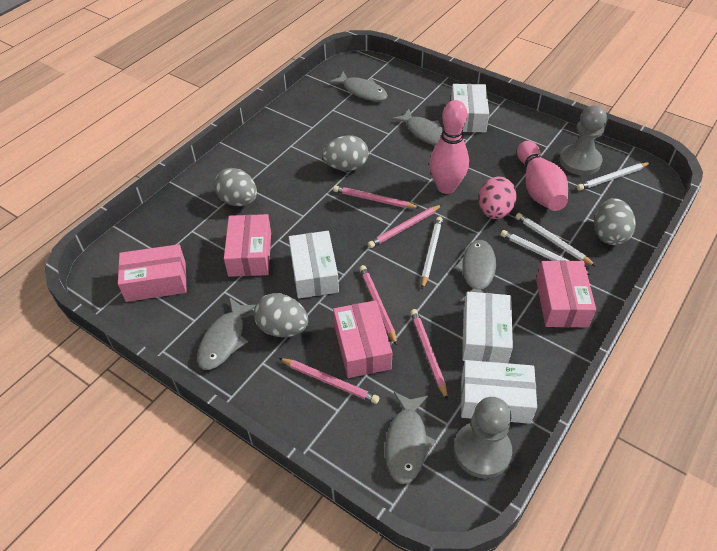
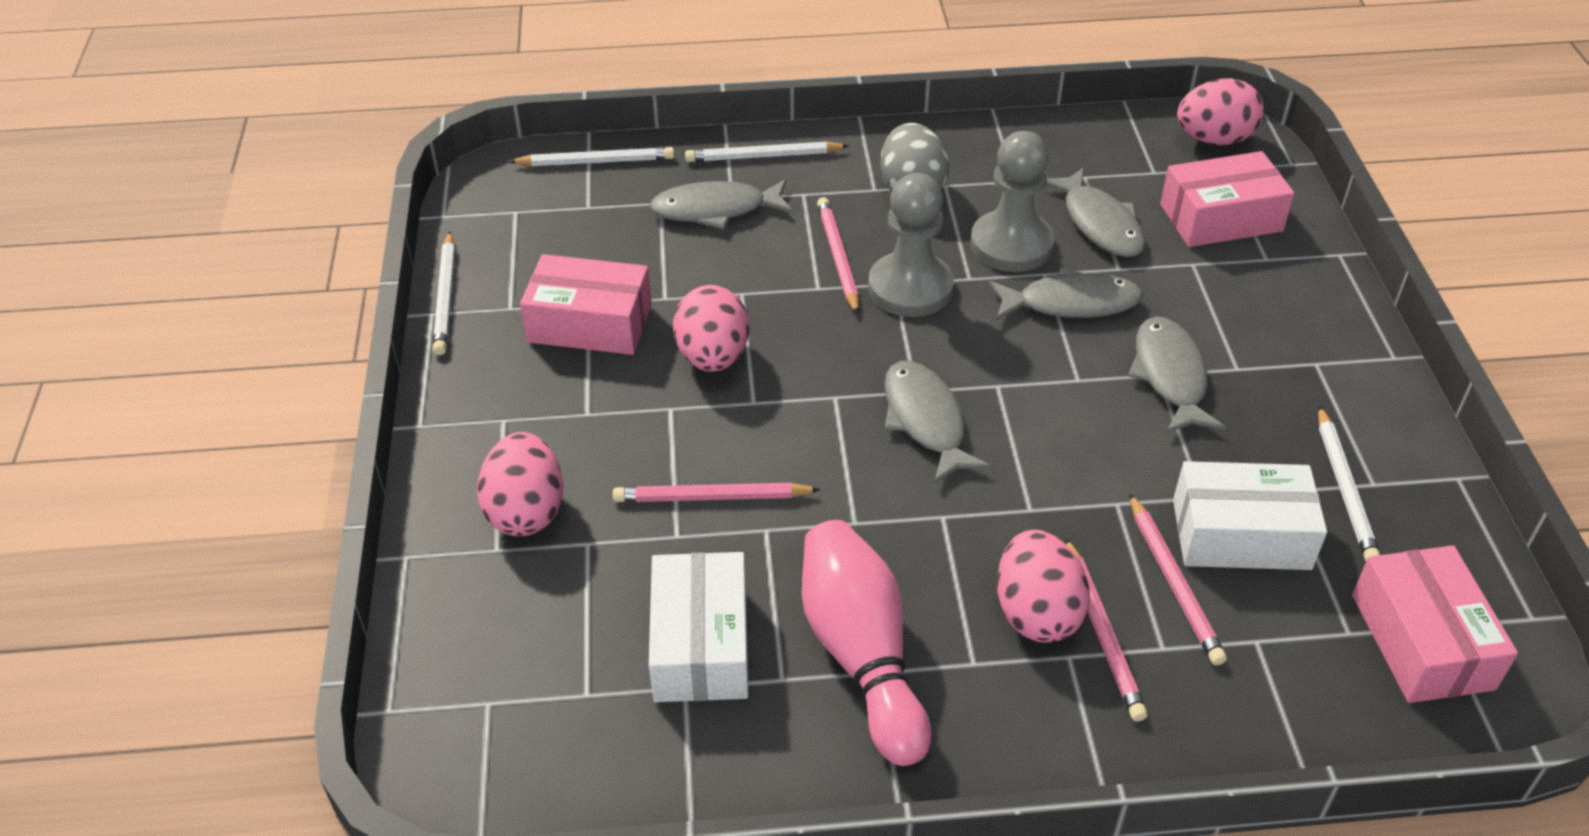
grey egg: 4 -> 1
pink bowling pin: 2 -> 1
pink box: 4 -> 3
pink egg: 1 -> 4
pink pencil: 5 -> 4
white box: 4 -> 2

